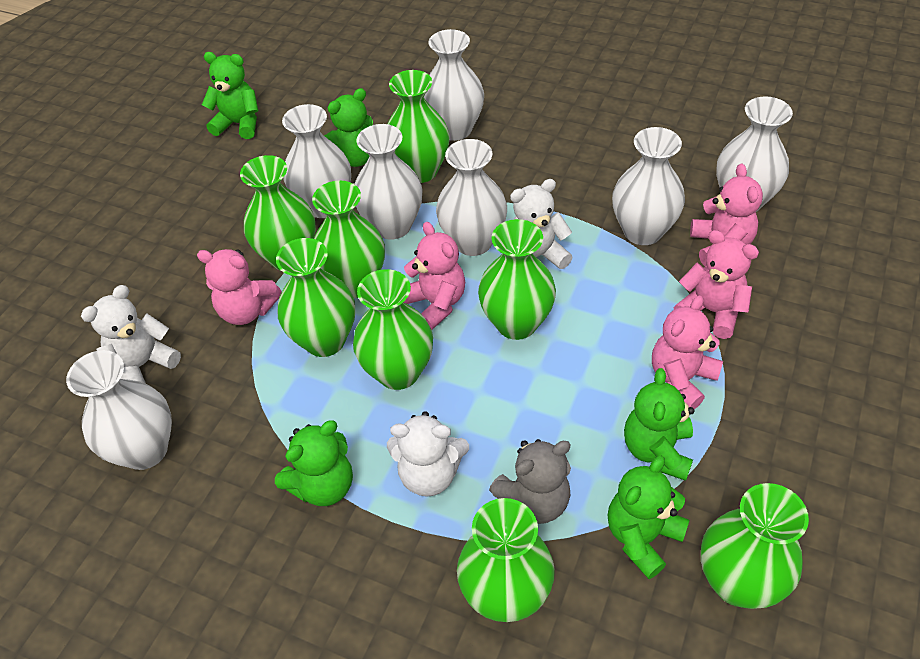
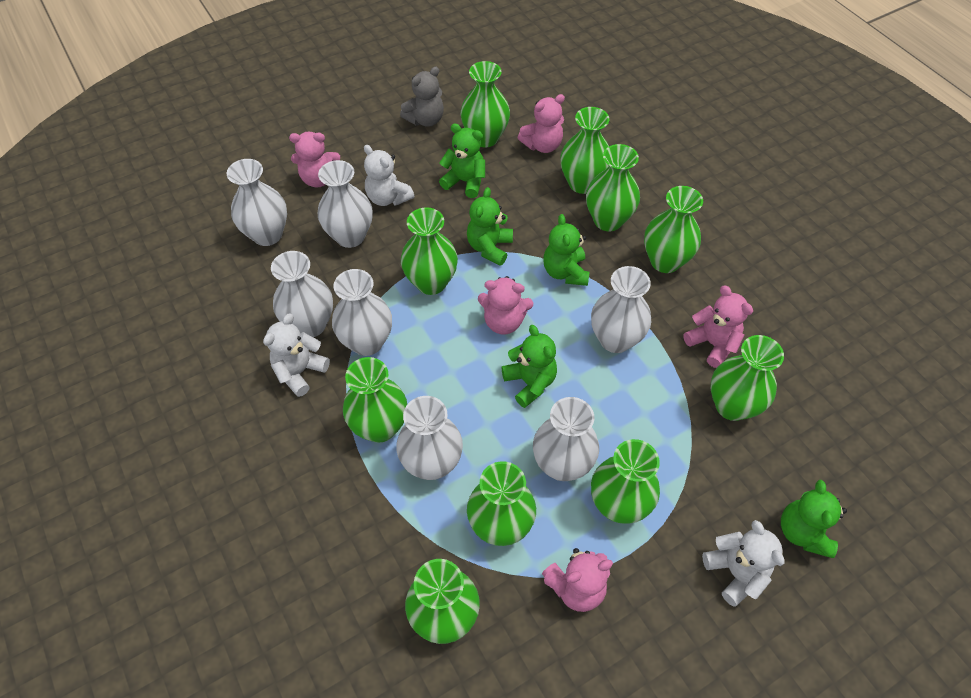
green vase: 8 -> 10

